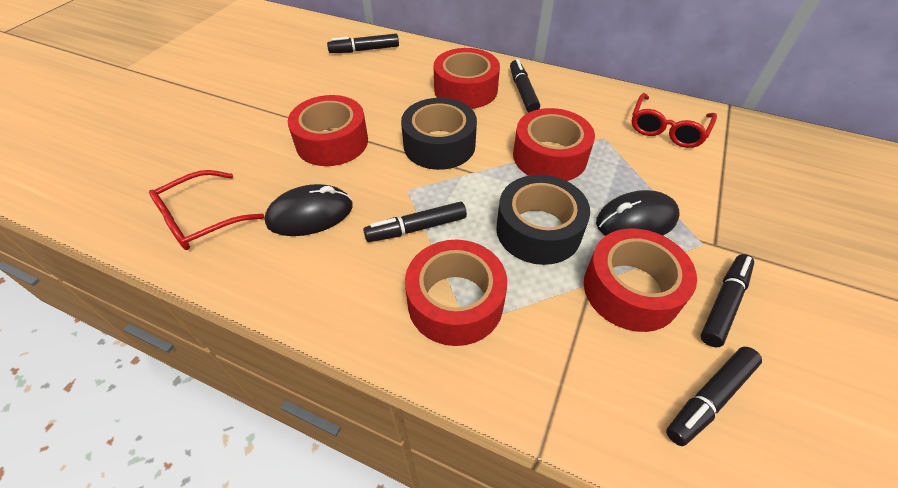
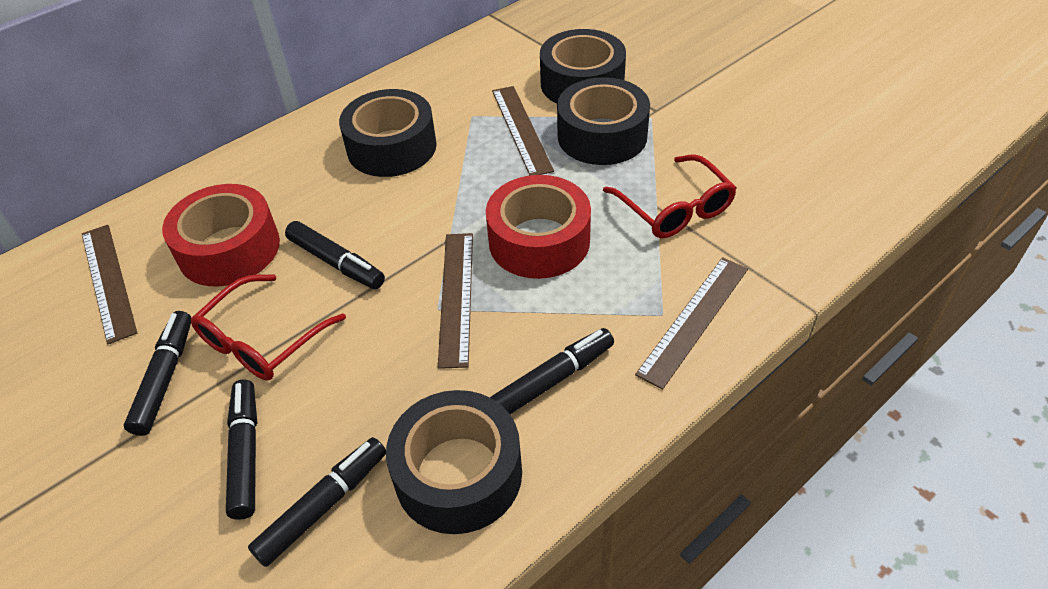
black mouse: 2 -> 0
black tape: 2 -> 4
brown ruler: 0 -> 4
red tape: 5 -> 2

